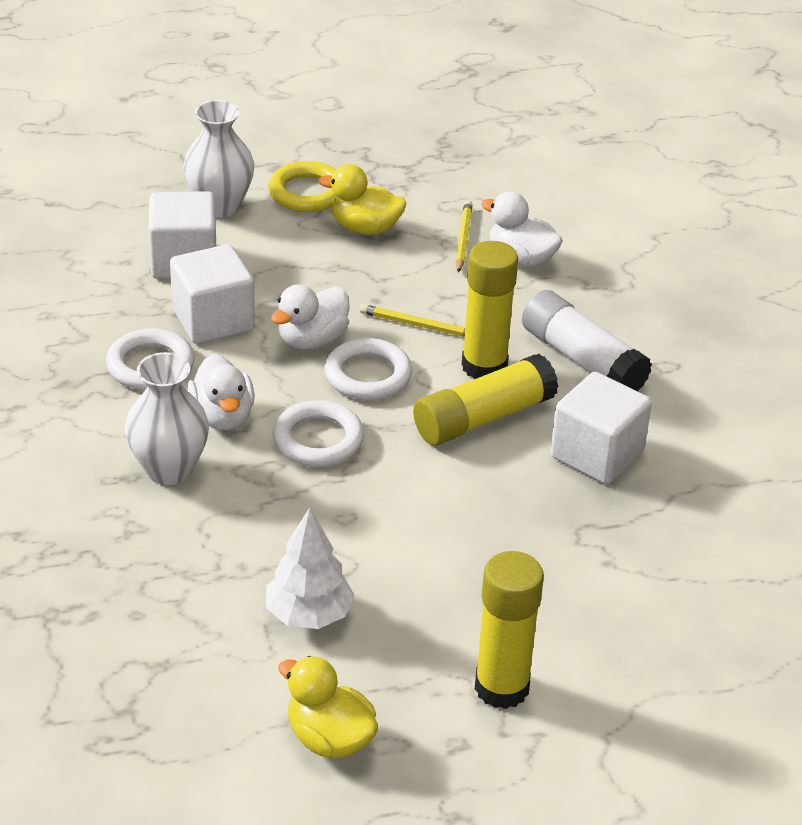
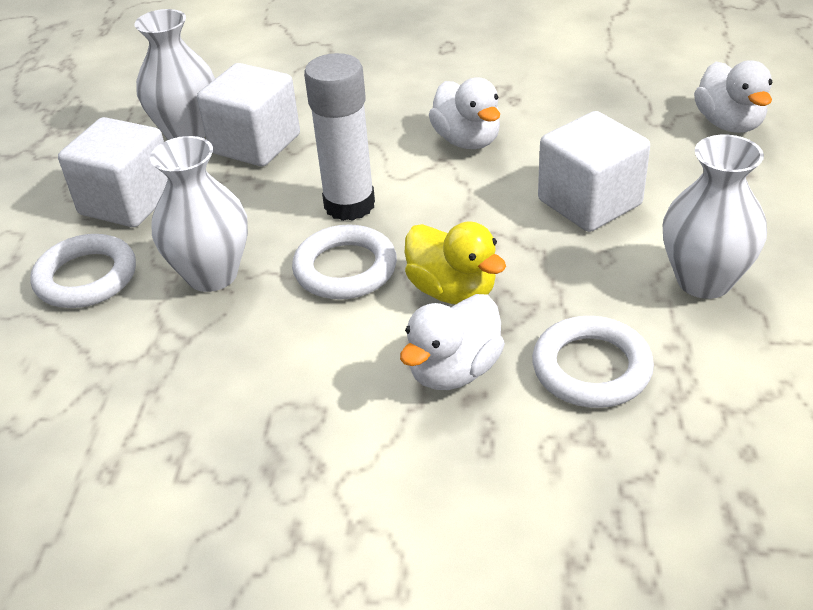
white tree: 1 -> 0
white vase: 2 -> 3
yellow duck: 2 -> 1
yellow glue stick: 3 -> 0
yellow pencil: 2 -> 0
yellow ring: 1 -> 0

